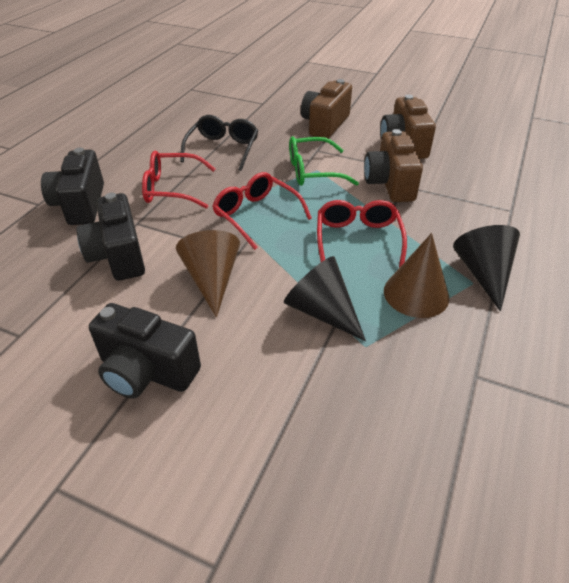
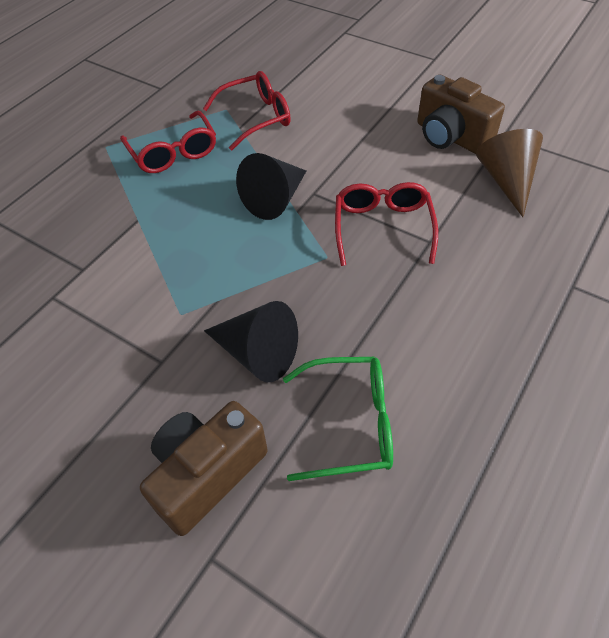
black camera: 3 -> 0
black glasses: 1 -> 0
brown camera: 3 -> 2
brown cone: 2 -> 1

